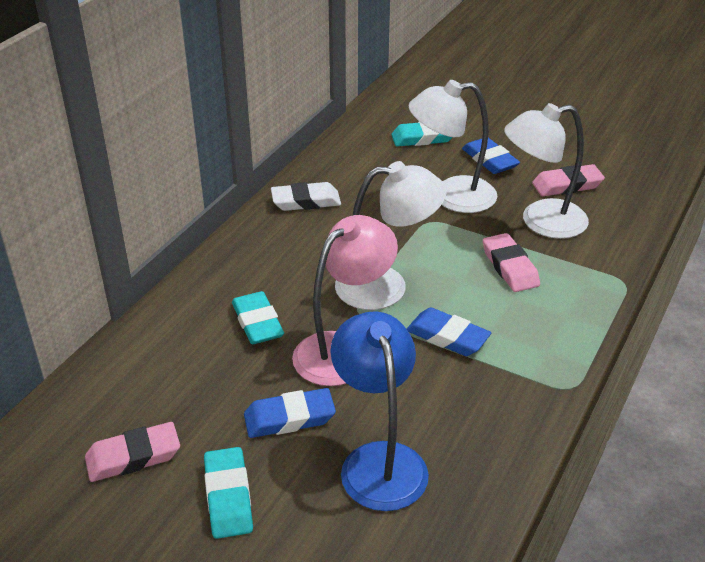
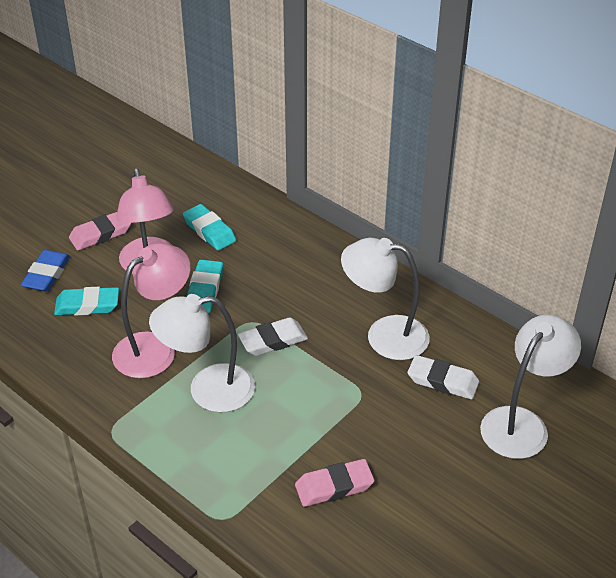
blue eraser: 3 -> 1
blue lamp: 1 -> 0
pink eraser: 3 -> 2
pink lamp: 1 -> 2
white eraser: 1 -> 2

